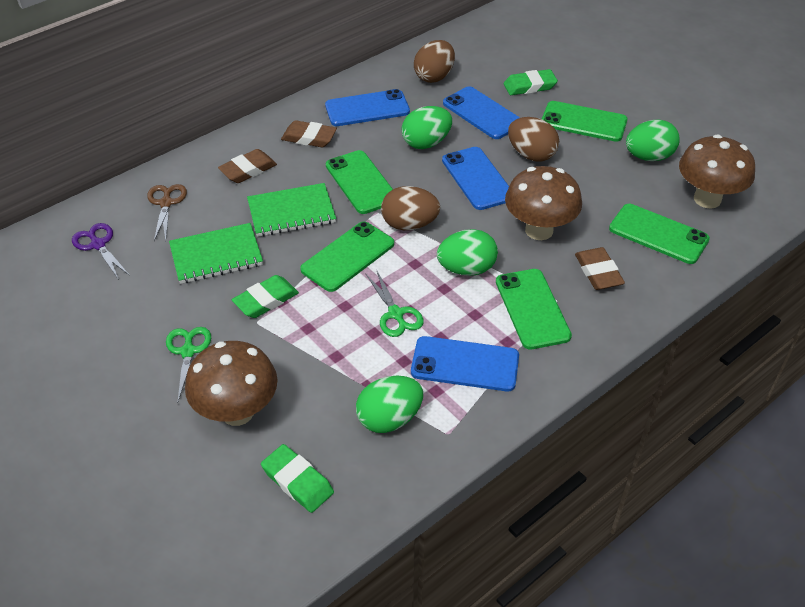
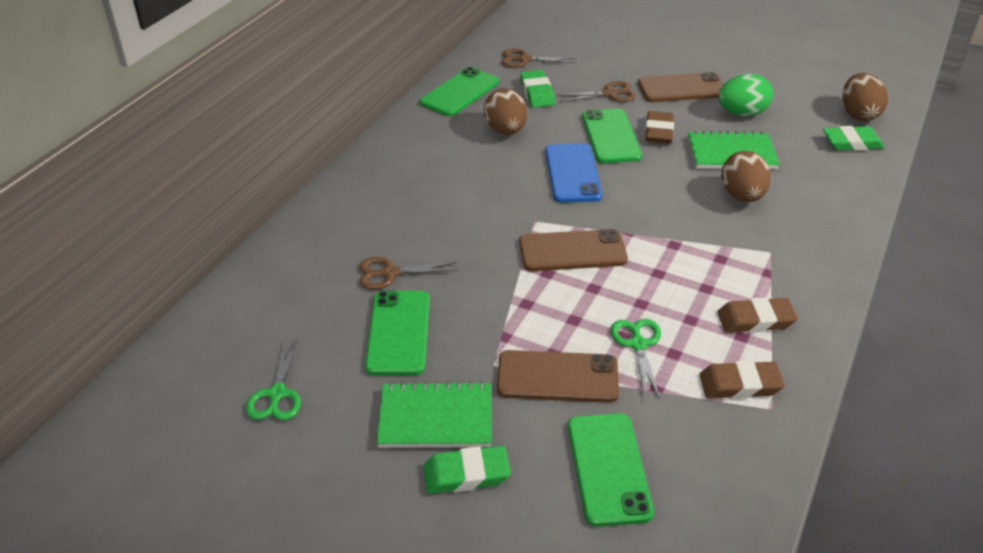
blue phone: 4 -> 1
brown mushroom: 3 -> 0
brown phone: 0 -> 3
brown scissors: 1 -> 3
green egg: 4 -> 1
green phone: 5 -> 4
purple scissors: 1 -> 0

